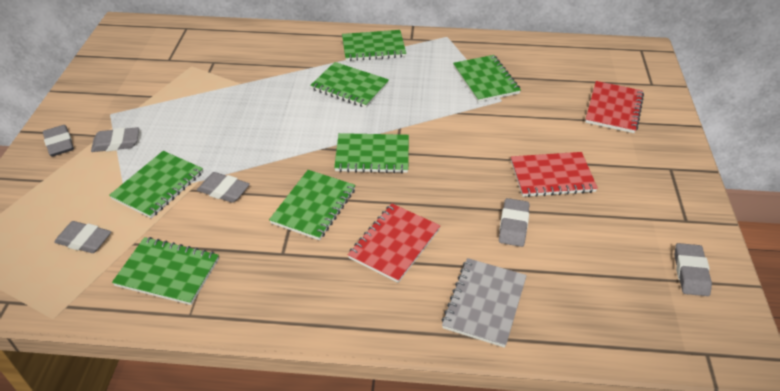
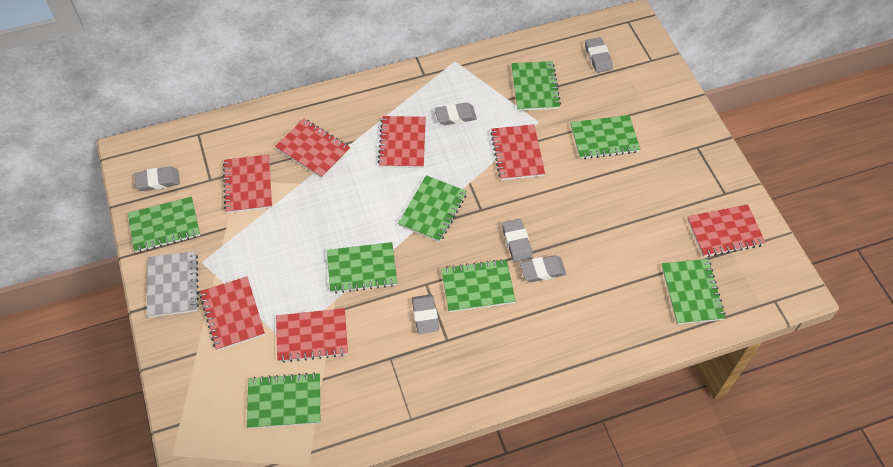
green notebook: 7 -> 8
red notebook: 3 -> 7

